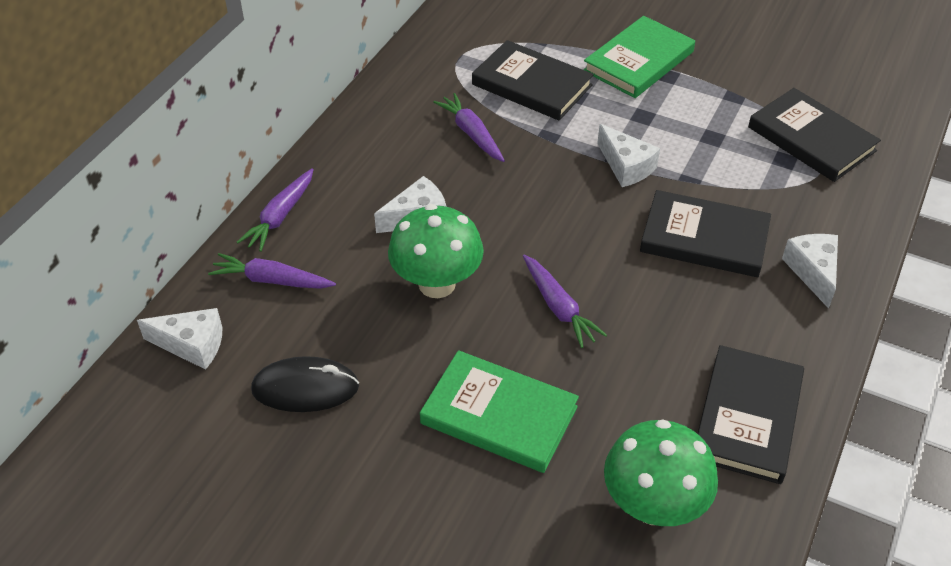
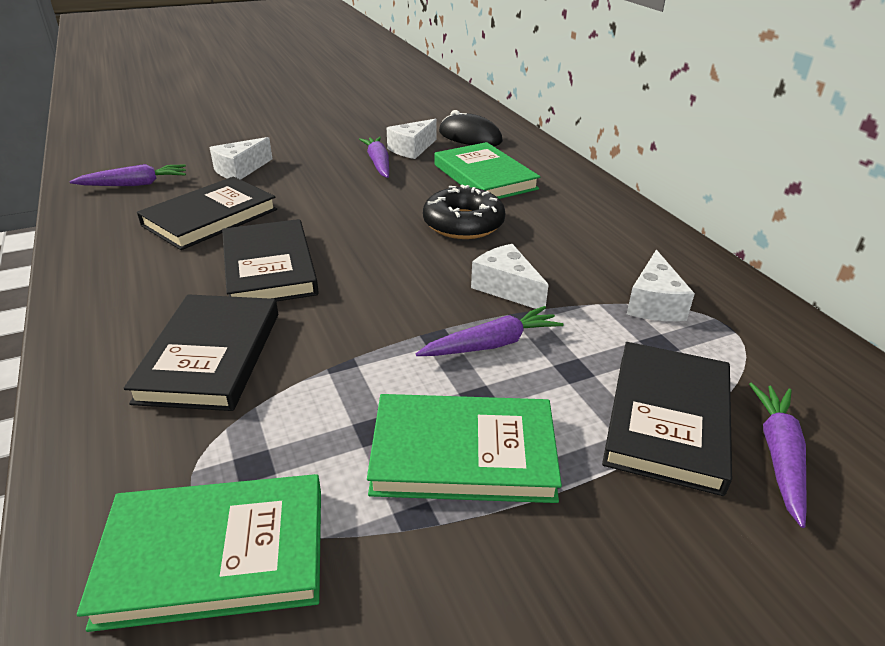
black donut: 0 -> 1
green book: 2 -> 3
green mushroom: 2 -> 0

